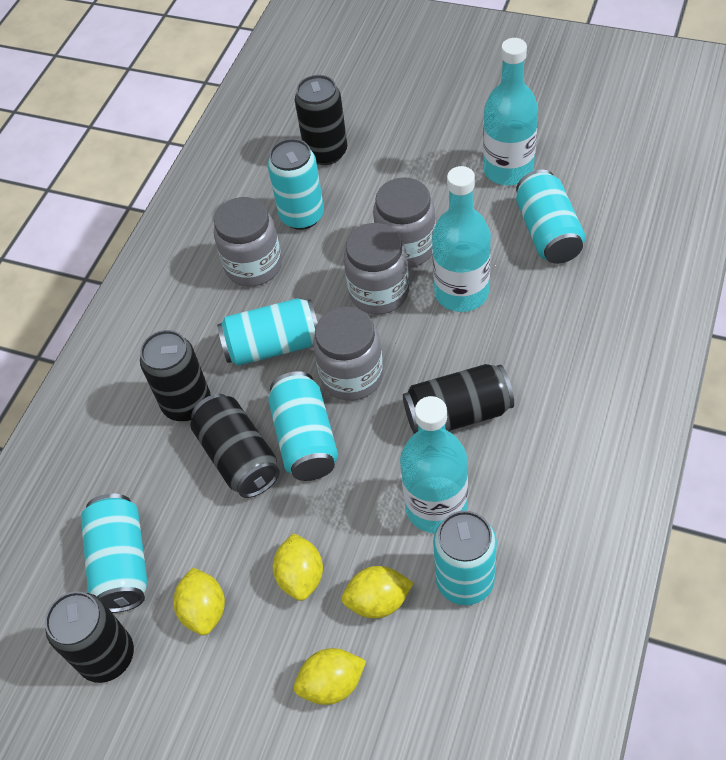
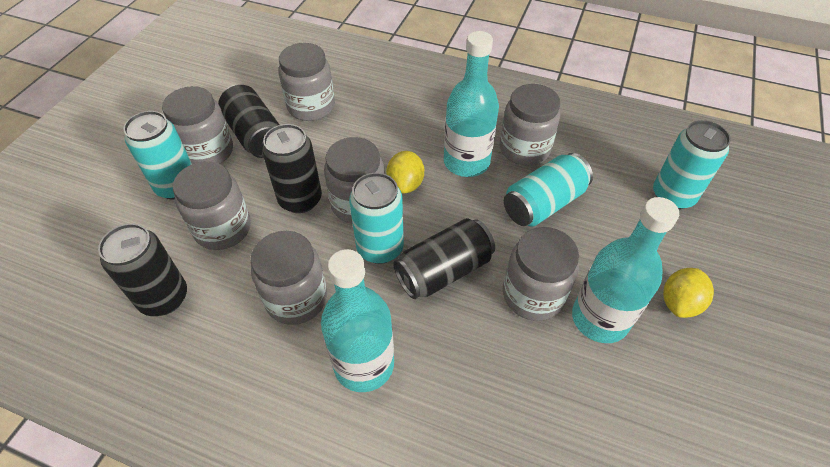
black can: 5 -> 4
grey jar: 4 -> 7
turquoise can: 6 -> 4
yellow lemon: 4 -> 2

